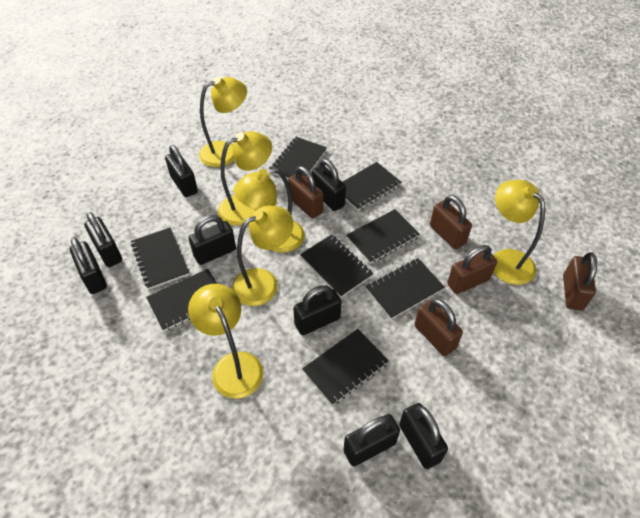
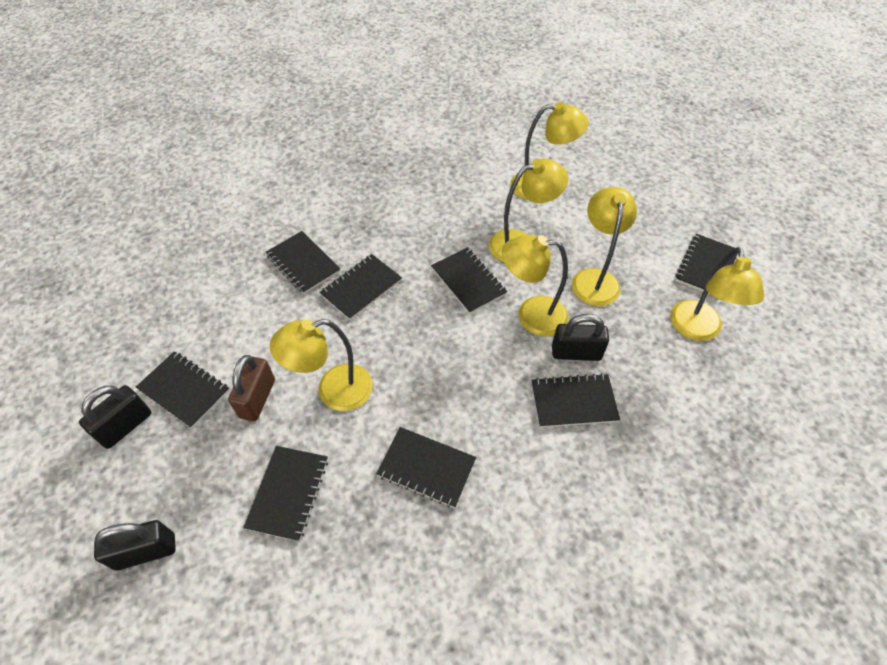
black padlock: 8 -> 3
brown padlock: 5 -> 1

